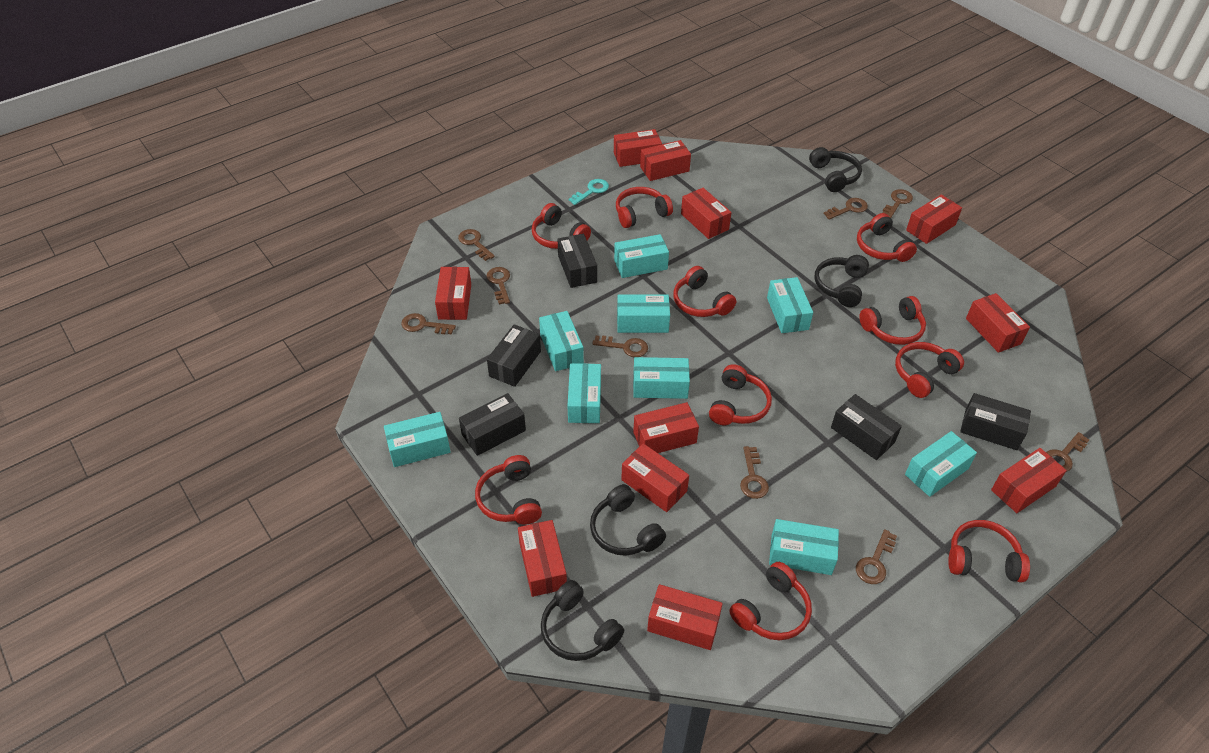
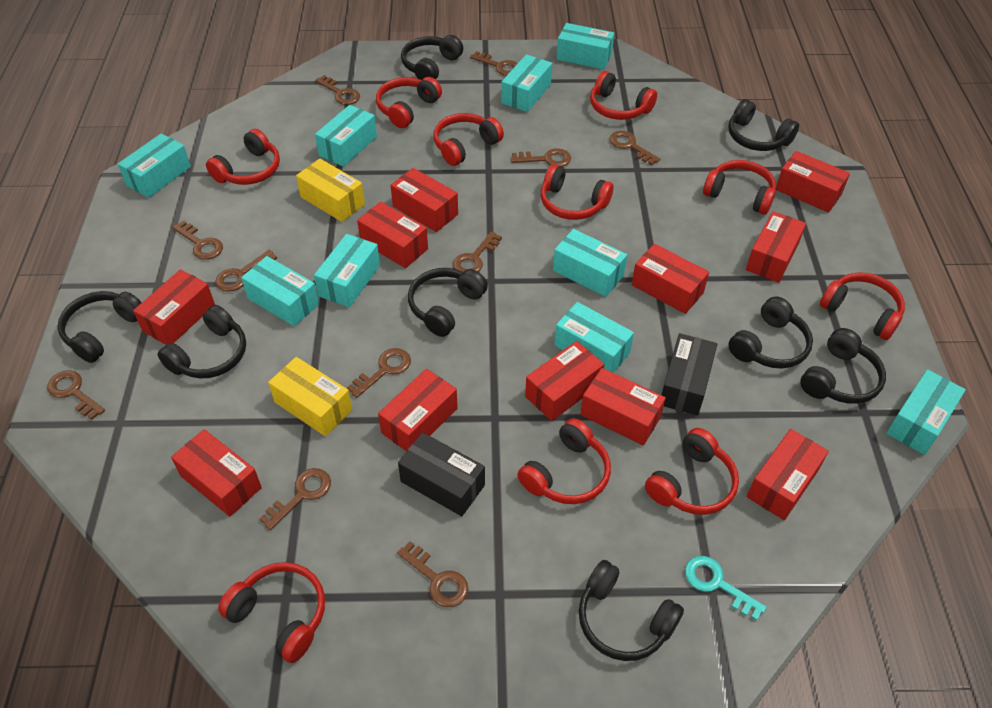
black box: 5 -> 2
black headphones: 4 -> 8
brown key: 9 -> 11
yellow box: 0 -> 2

